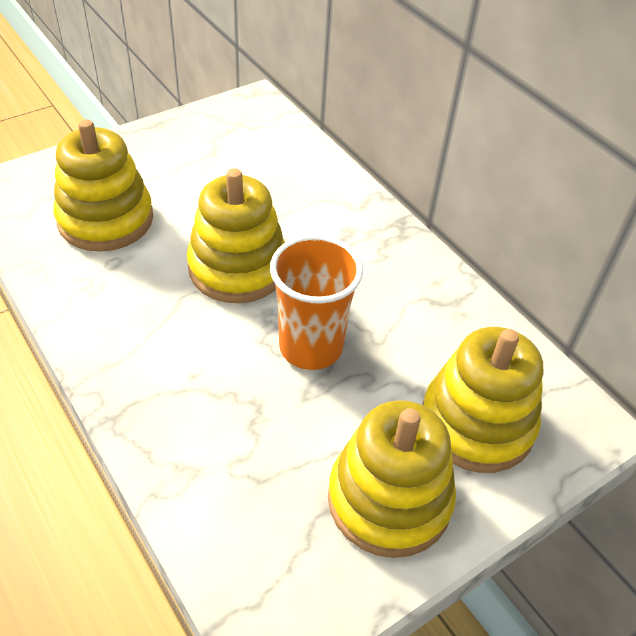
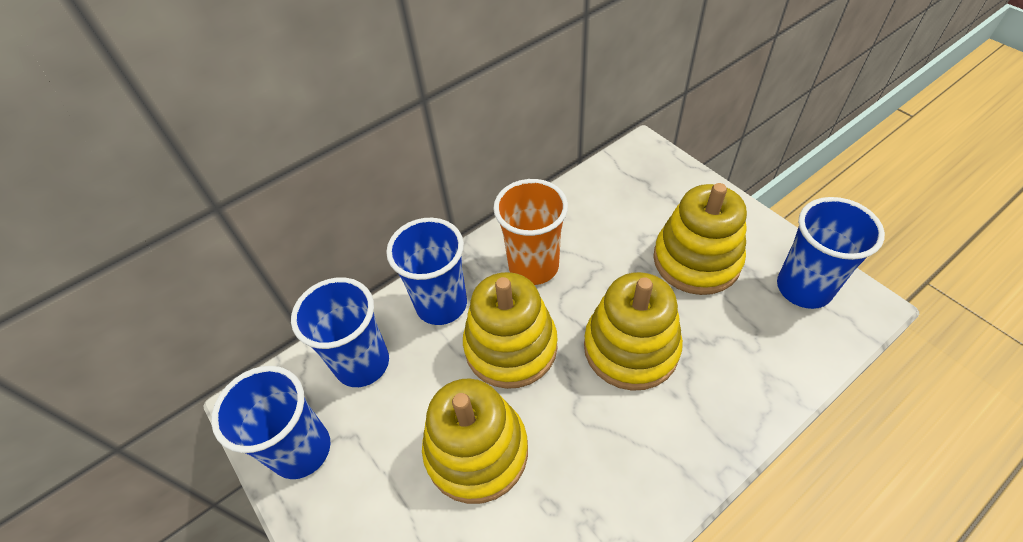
blue cup: 0 -> 4

